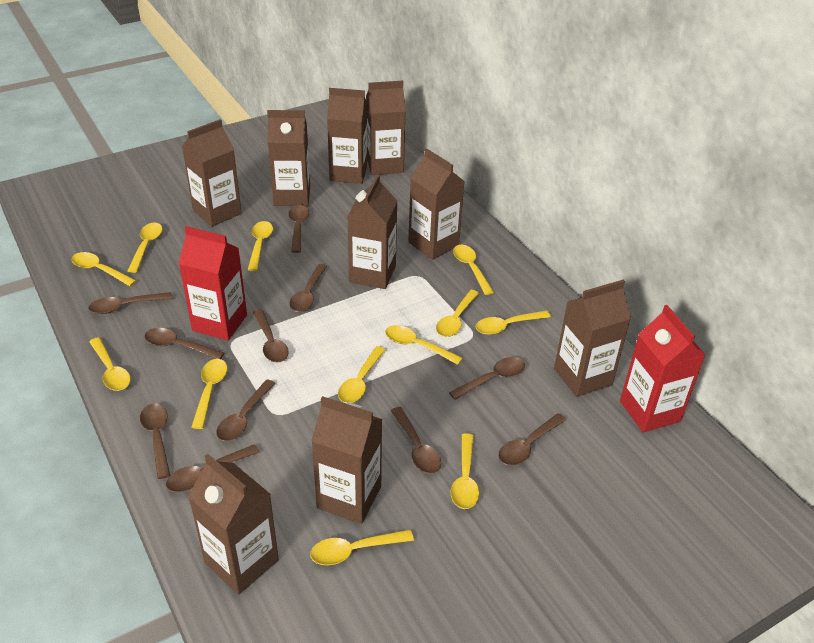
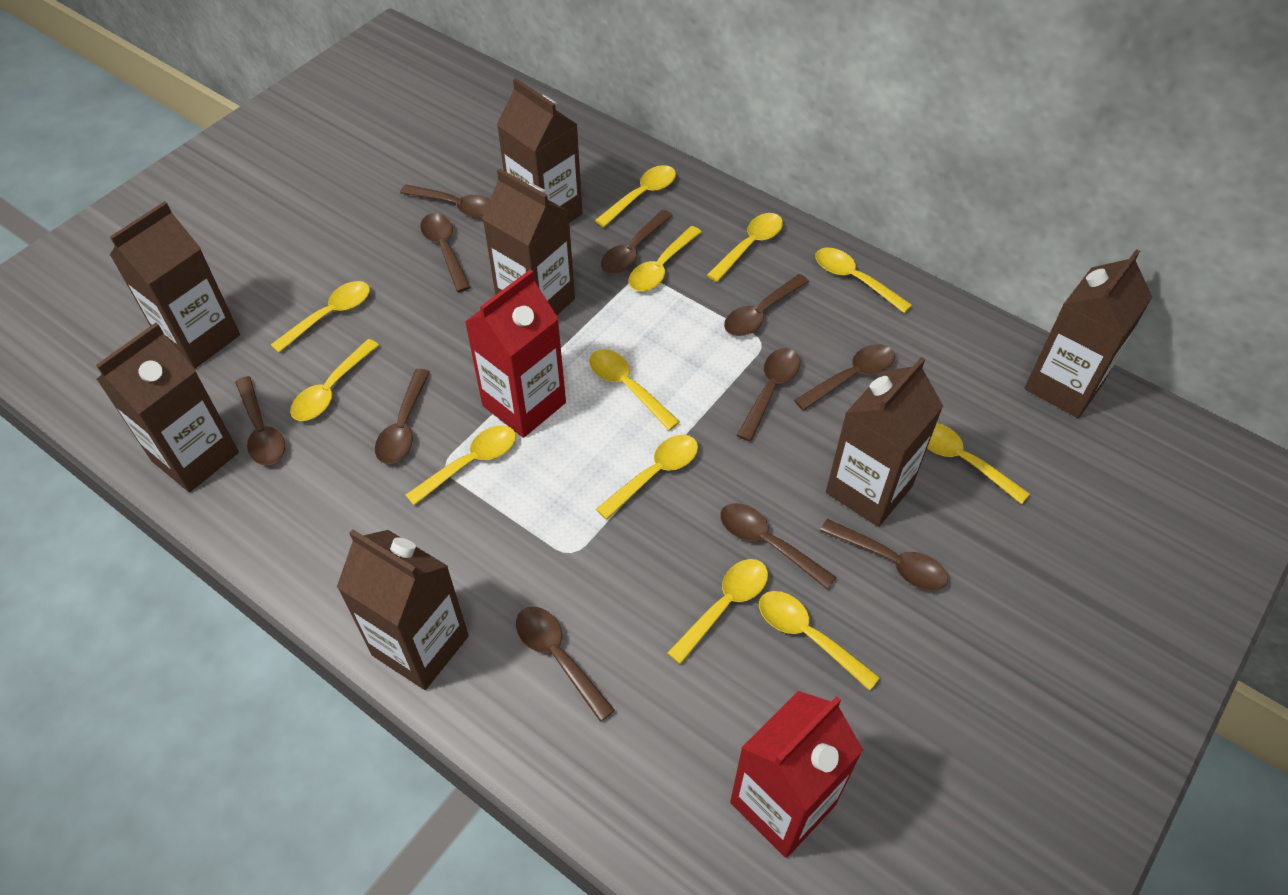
brown carton: 9 -> 7

